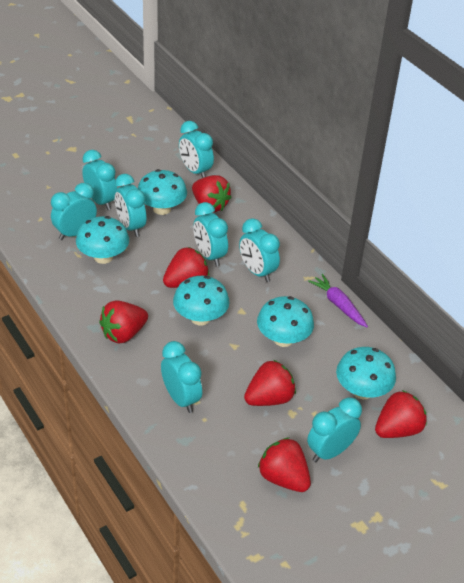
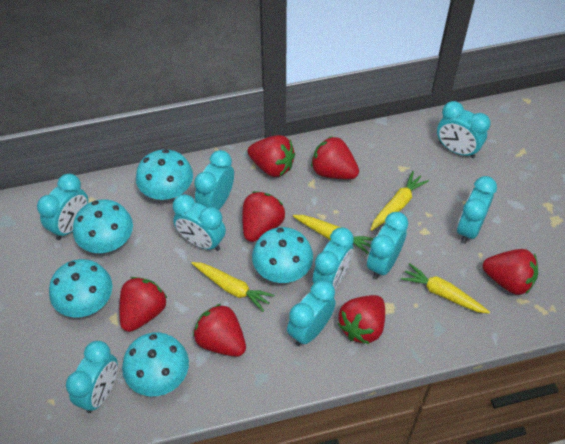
purple carrot: 1 -> 0
red strawberry: 6 -> 7
turquoise clock: 8 -> 9
yellow carrot: 0 -> 4

